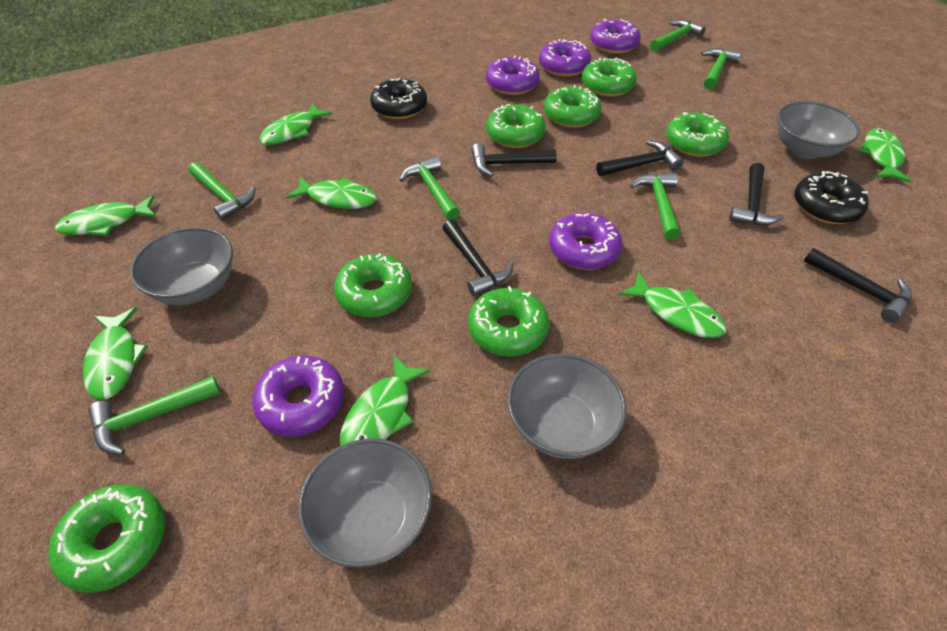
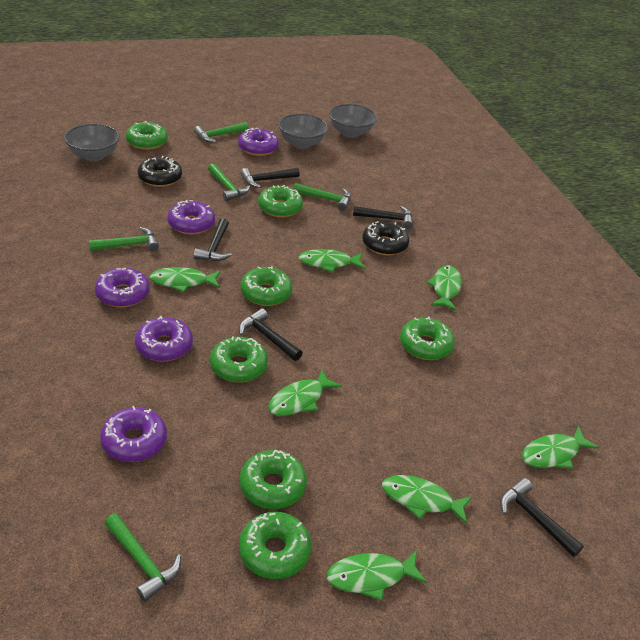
green hammer: 6 -> 5
grey bowl: 4 -> 3

